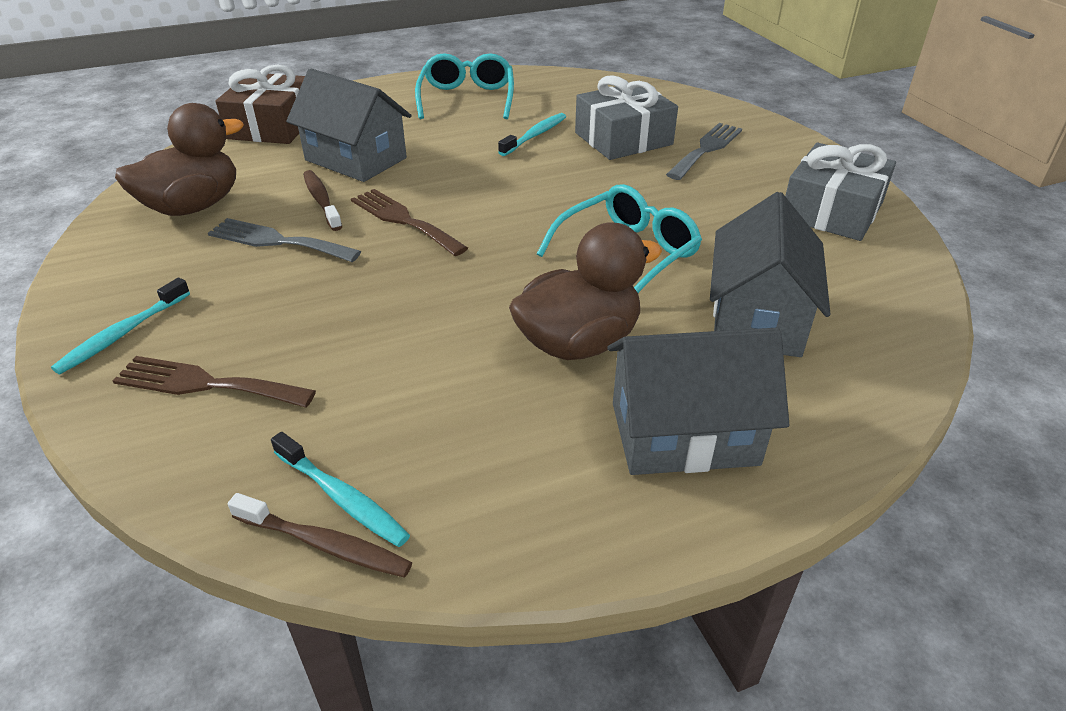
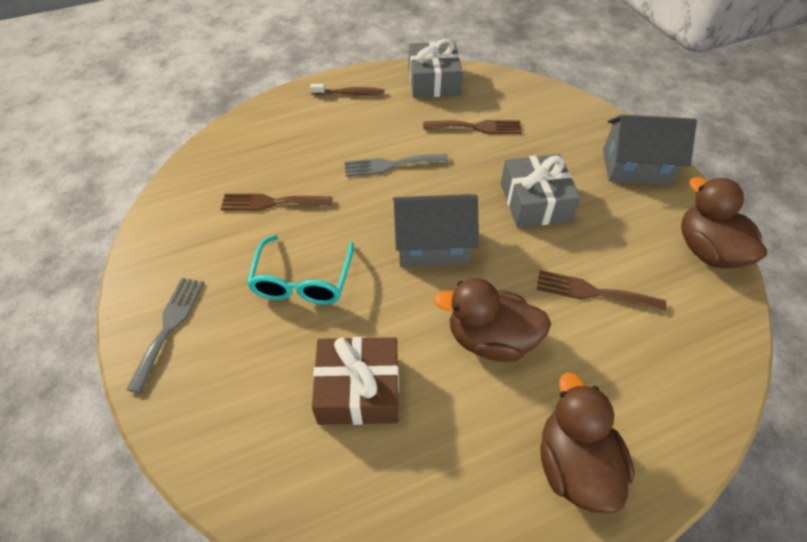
brown duck: 2 -> 3
brown fork: 2 -> 3
brown toothbrush: 2 -> 1
grey house: 3 -> 2
turquoise glasses: 2 -> 1
turquoise toothbrush: 3 -> 0

